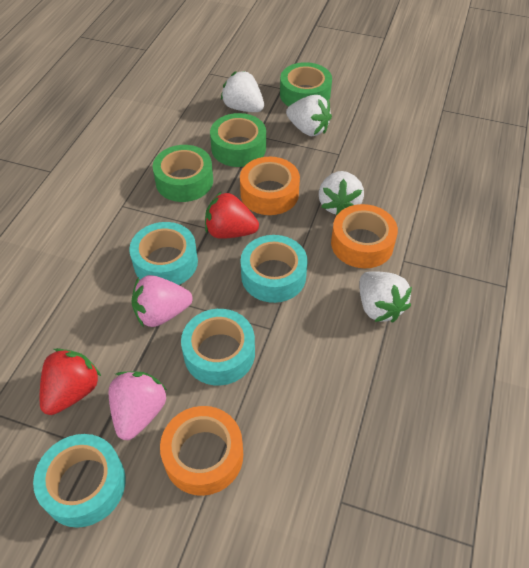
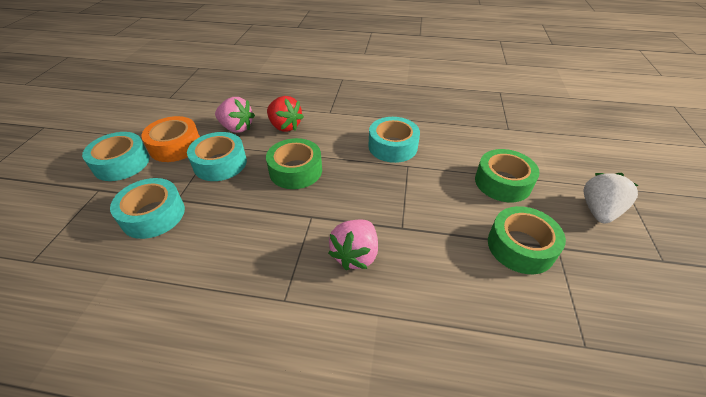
orange tape: 3 -> 1
red strawberry: 2 -> 1
white strawberry: 4 -> 1

